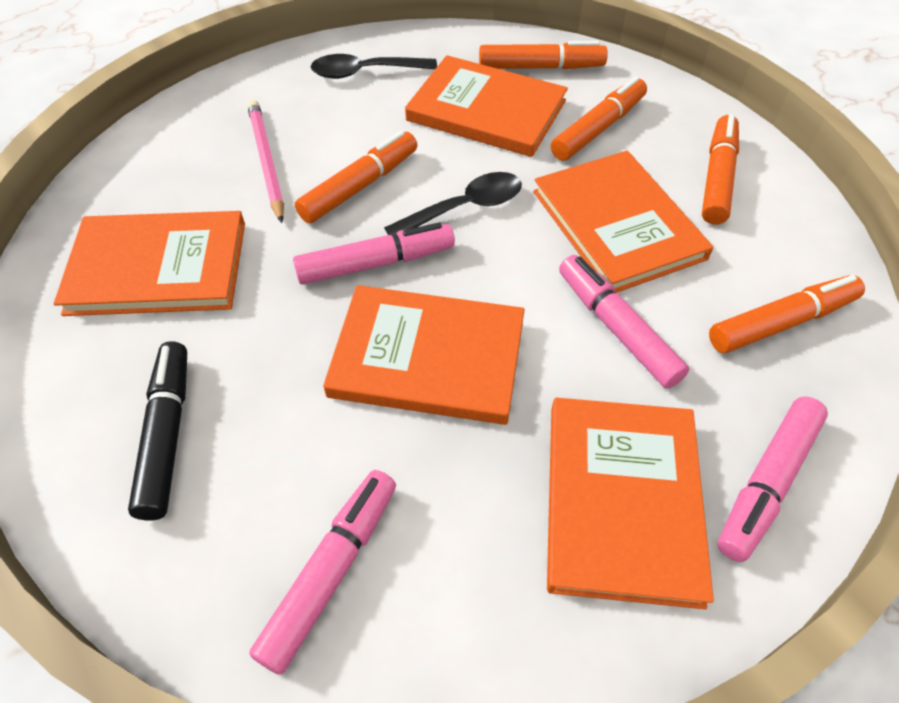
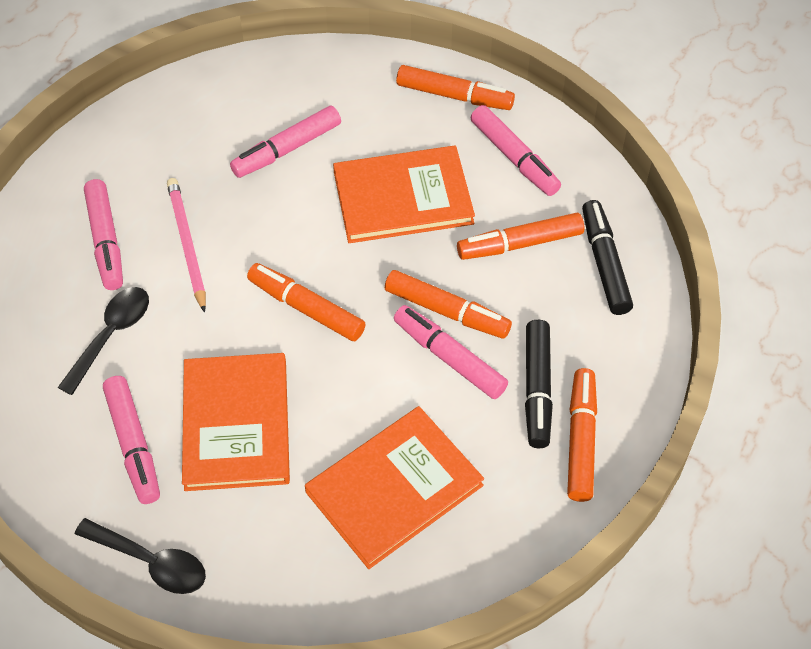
black marker: 1 -> 2
orange book: 5 -> 3
pink marker: 4 -> 5

